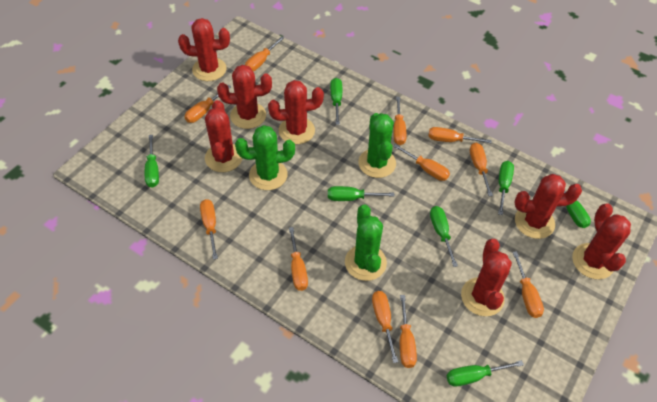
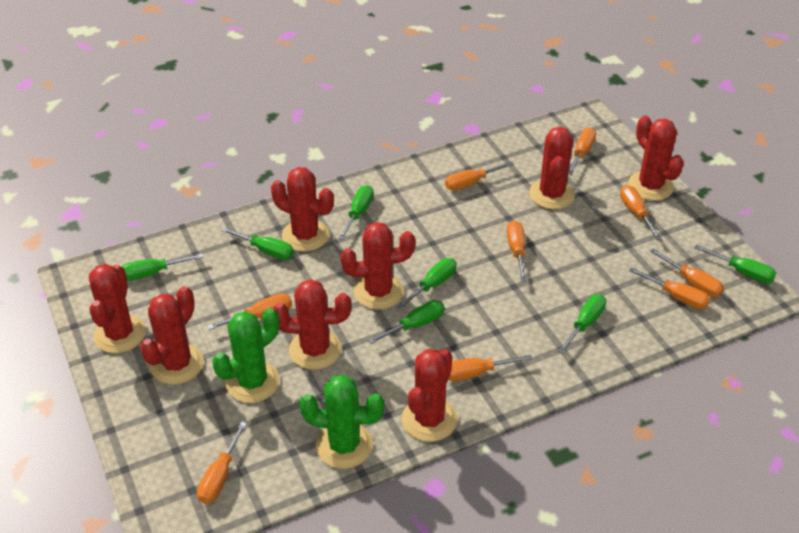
green cactus: 3 -> 2
orange screwdriver: 11 -> 9
red cactus: 7 -> 8

